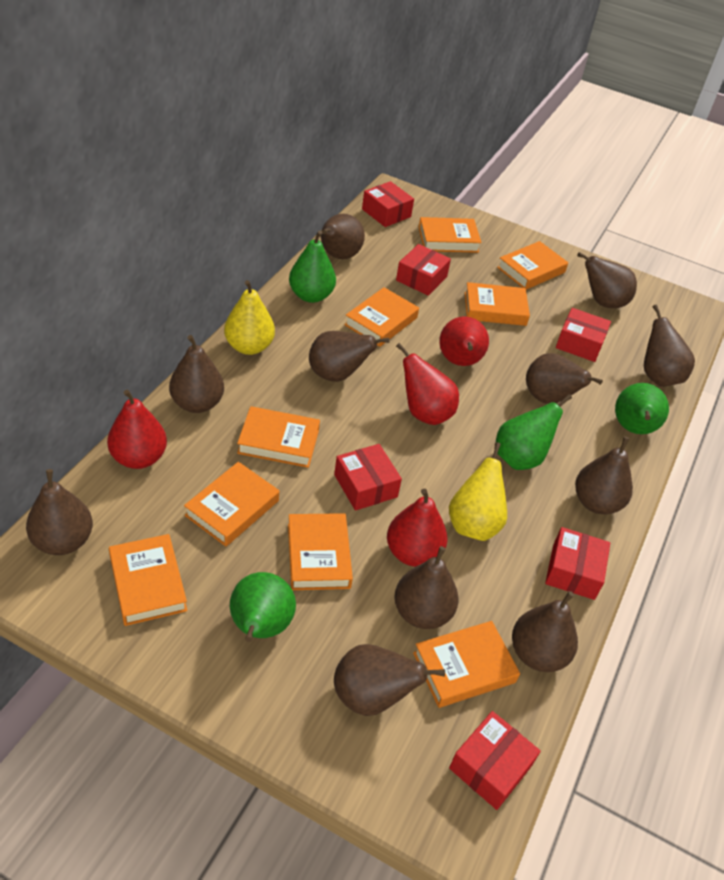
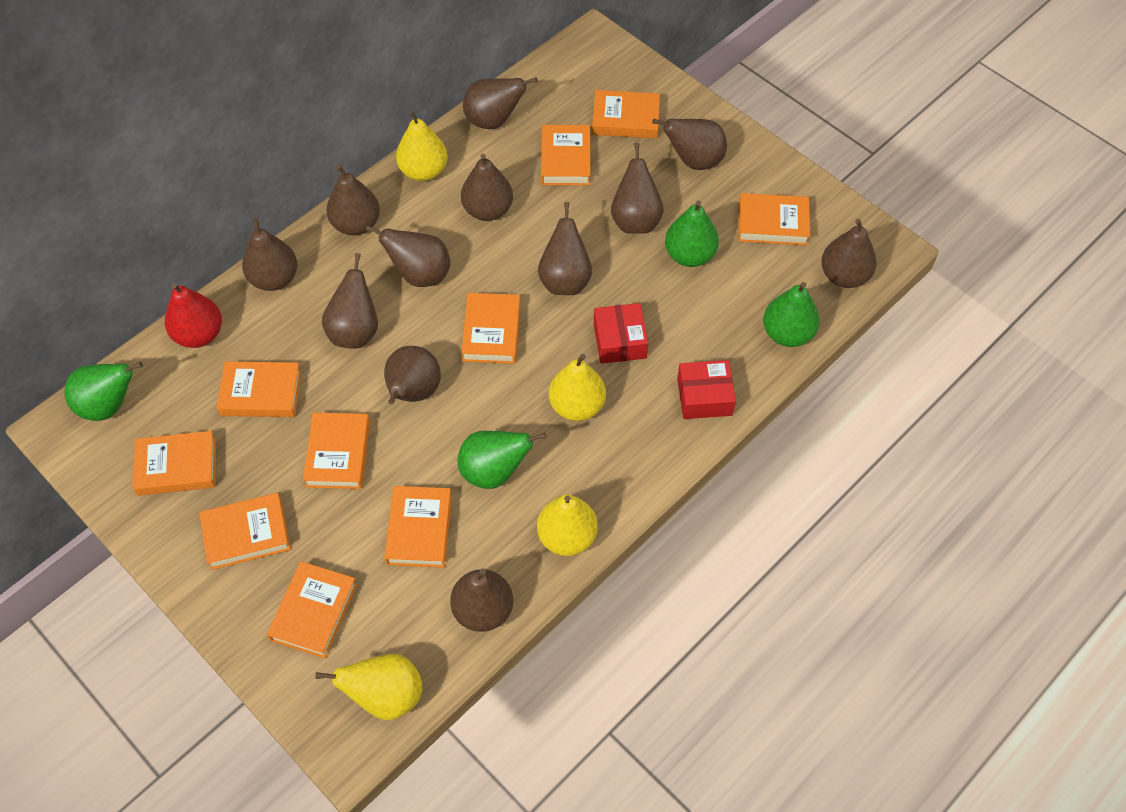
brown pear: 11 -> 12
orange book: 9 -> 10
red box: 6 -> 2
red pear: 4 -> 1
yellow pear: 2 -> 4

